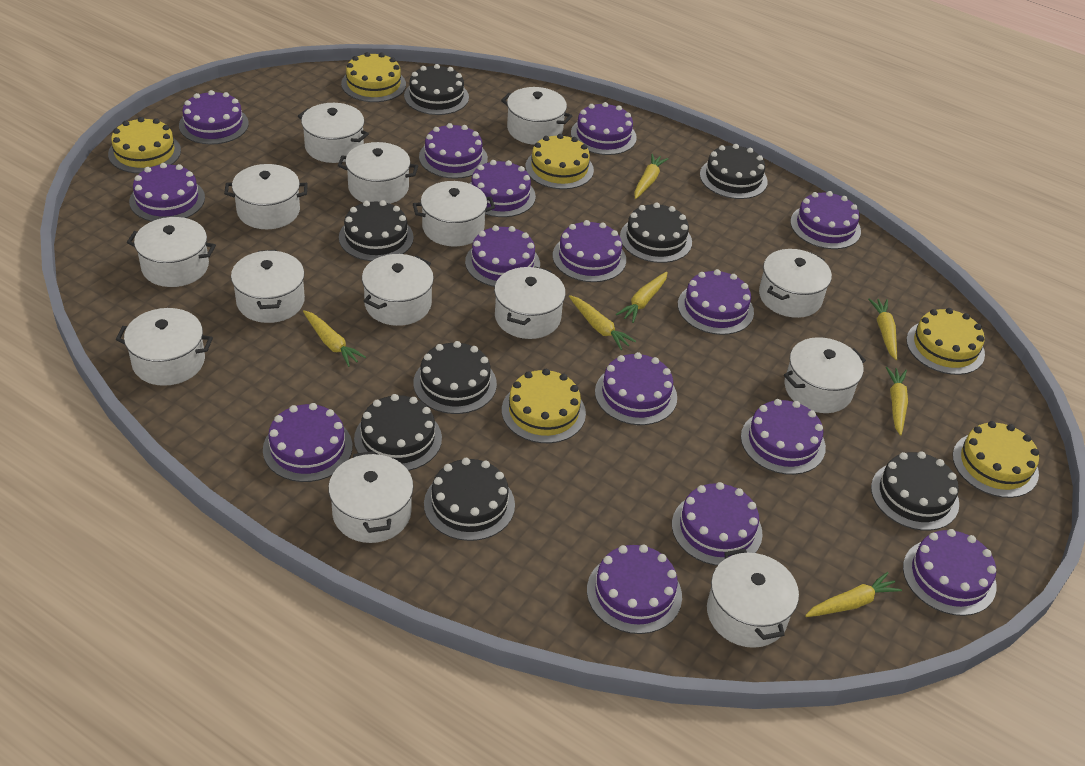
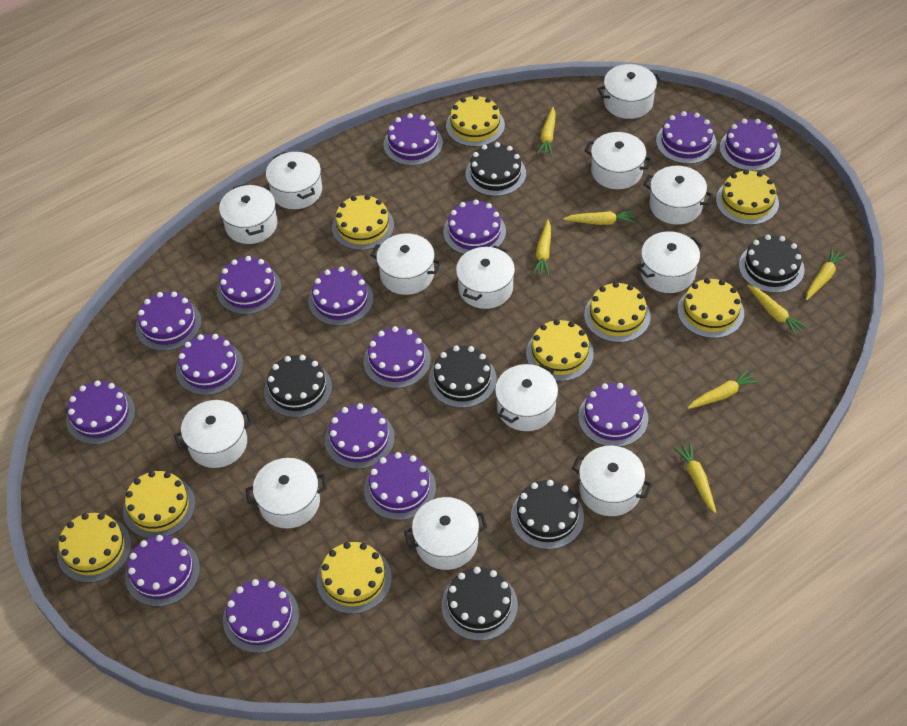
black cake: 8 -> 6
white pot: 14 -> 13
yellow cake: 6 -> 9

